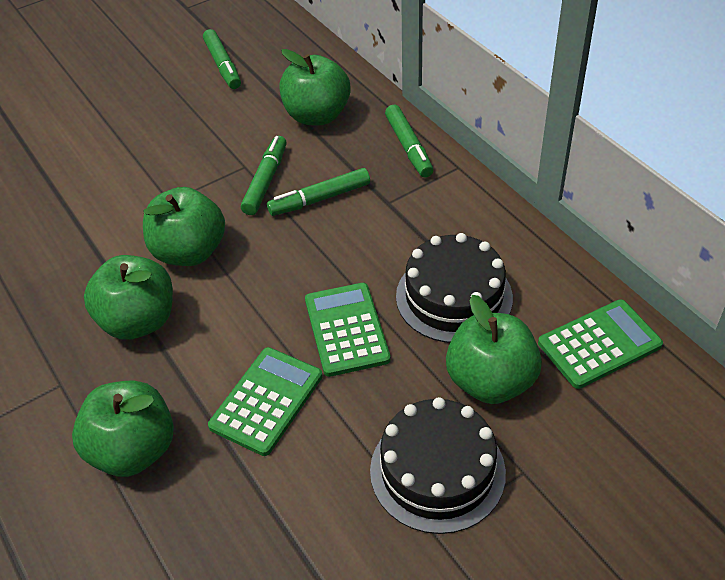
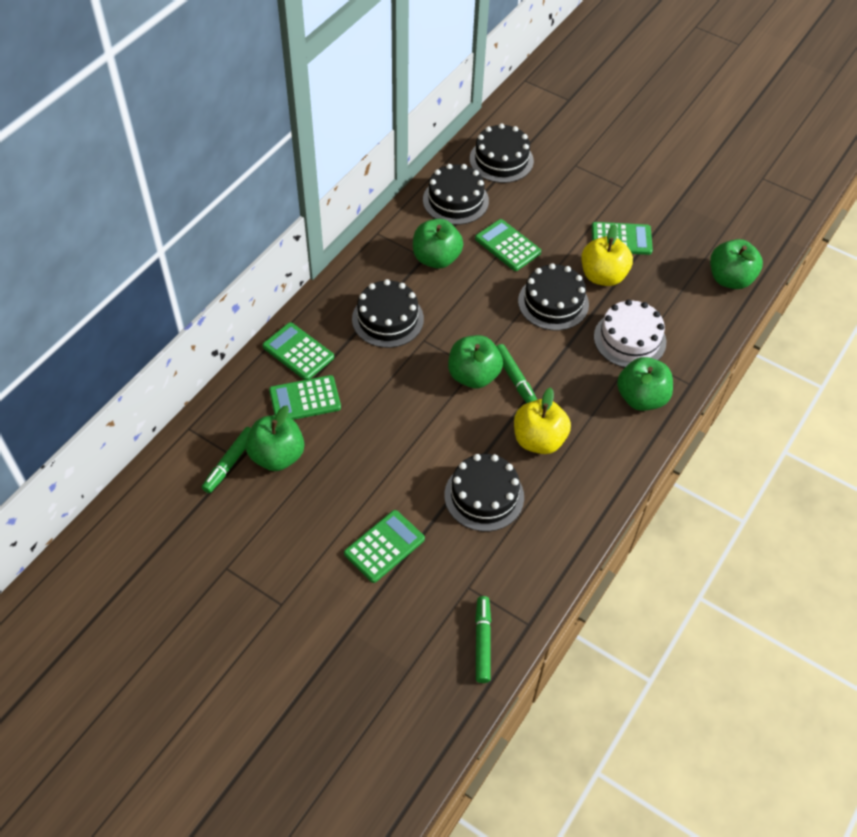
black cake: 2 -> 5
green calculator: 3 -> 5
green marker: 4 -> 3
white cake: 0 -> 1
yellow apple: 0 -> 2

